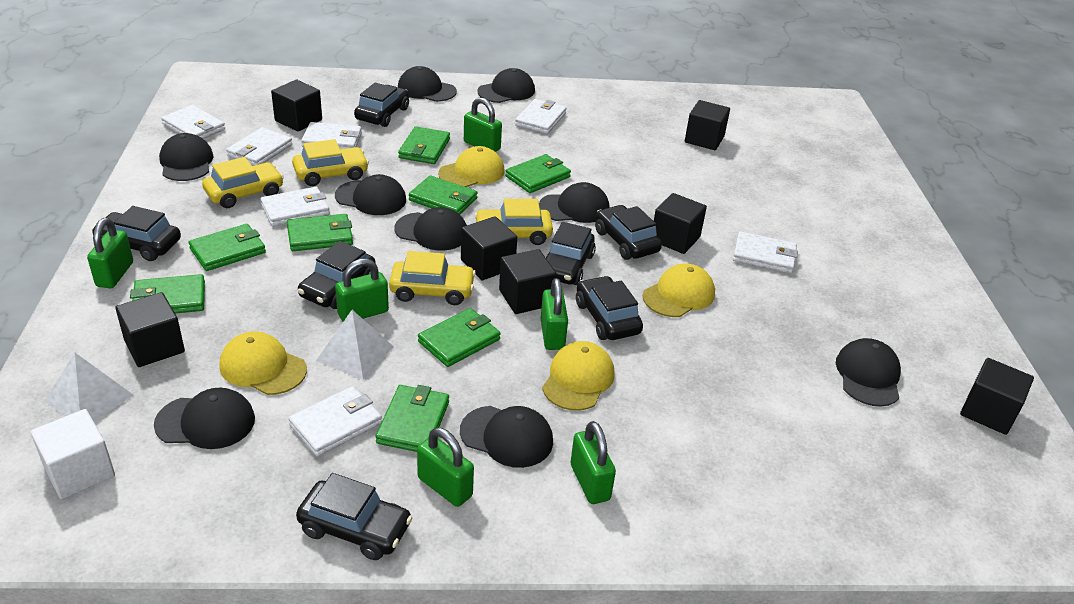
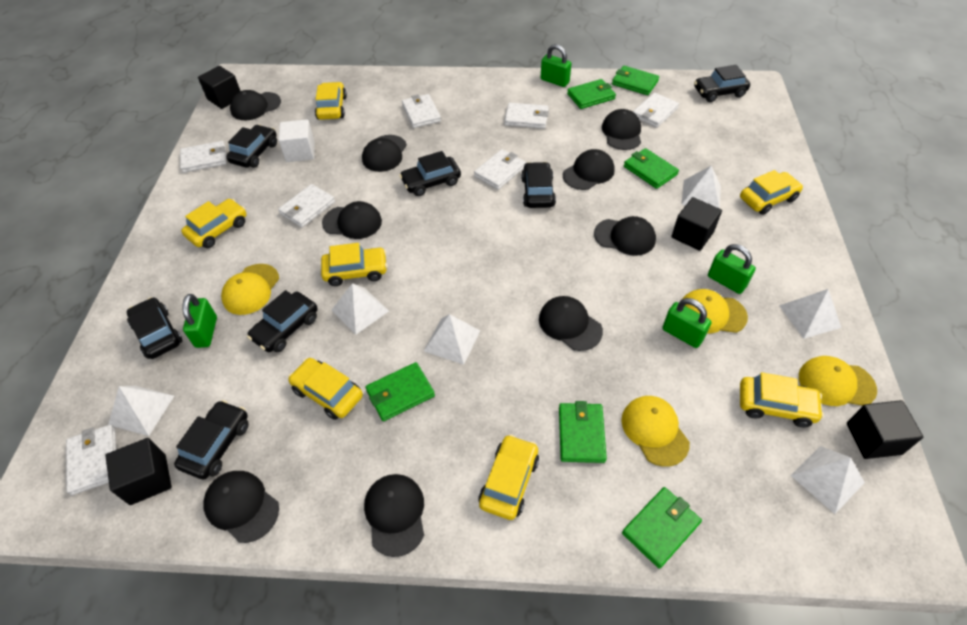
black cube: 7 -> 4
green padlock: 6 -> 4
green wallet: 8 -> 6
white pyramid: 2 -> 6
yellow car: 4 -> 7

